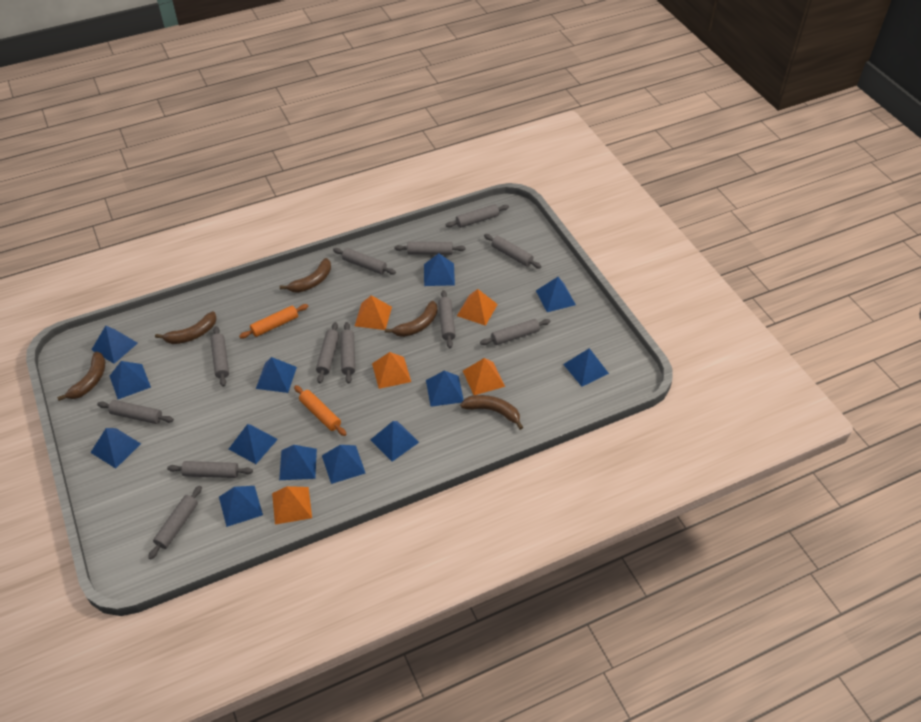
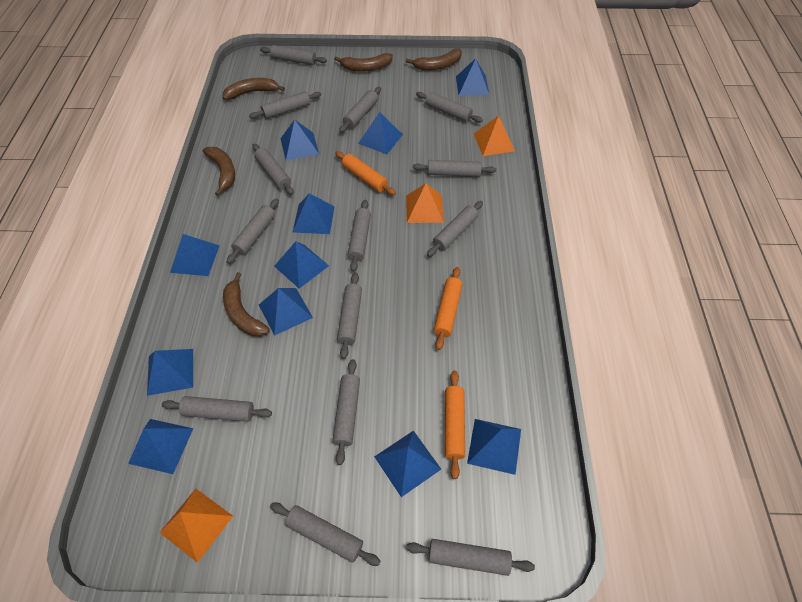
blue pyramid: 13 -> 11
grey rolling pin: 12 -> 14
orange pyramid: 5 -> 3
orange rolling pin: 2 -> 3

